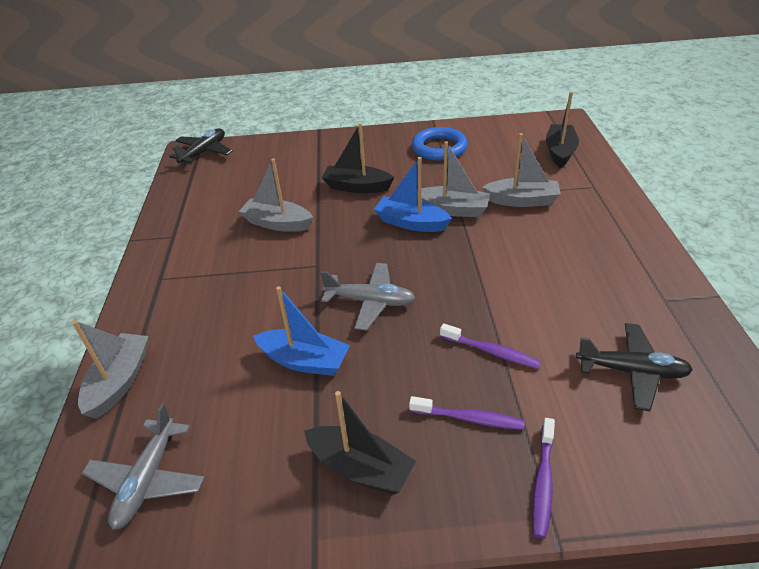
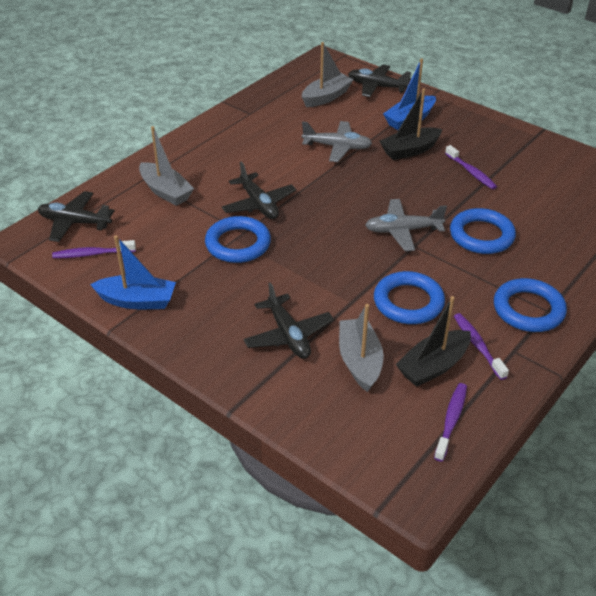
black boat: 3 -> 2
black plane: 2 -> 4
blue ring: 1 -> 4
grey boat: 4 -> 3
purple toothbrush: 3 -> 4

